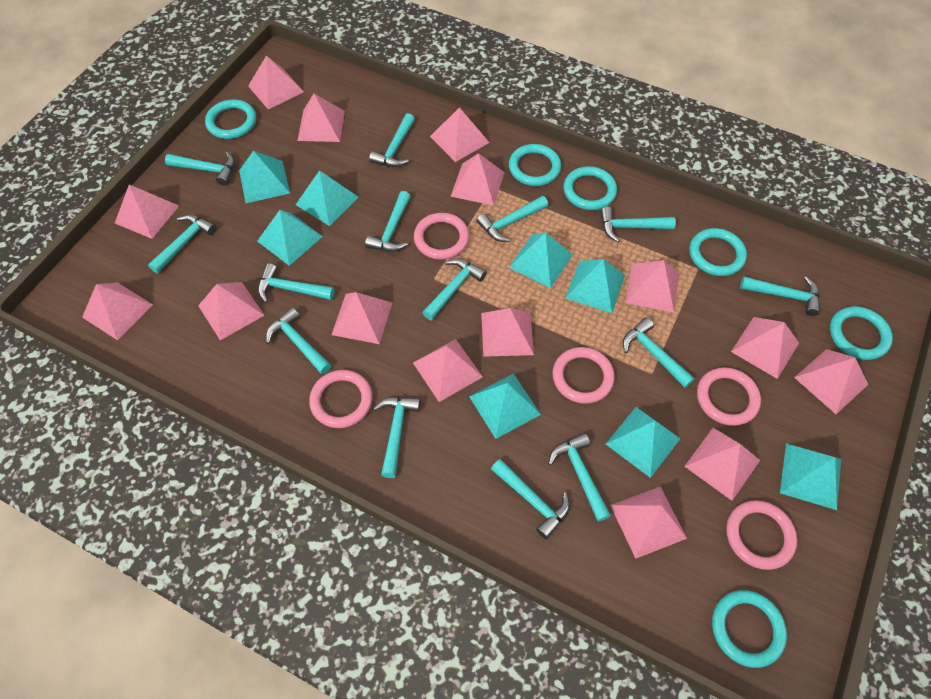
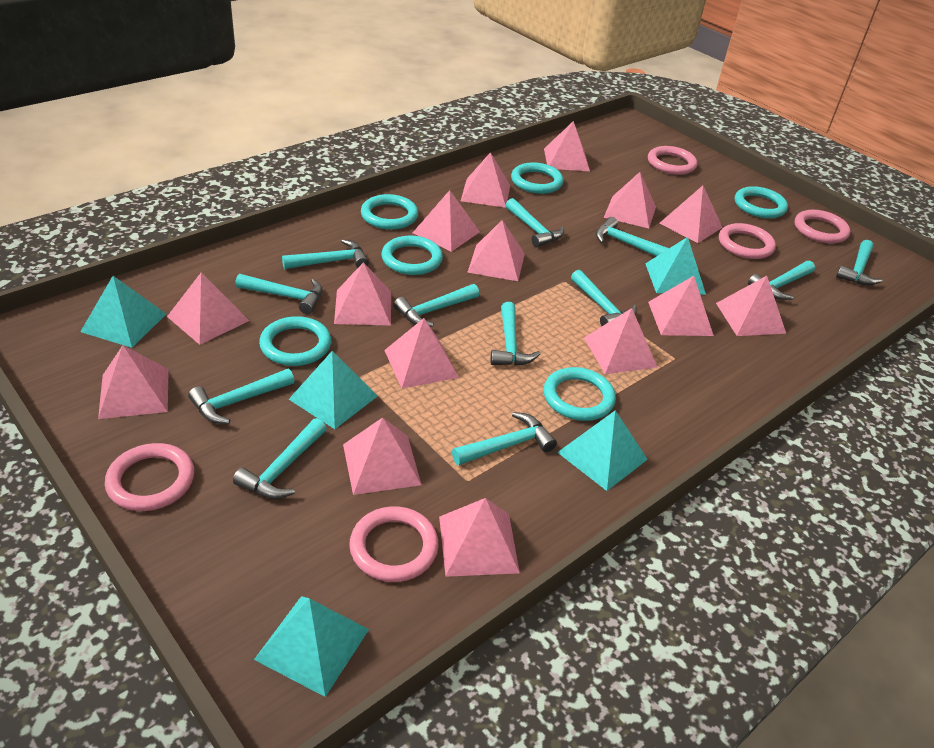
turquoise hammer: 14 -> 12
turquoise pyramid: 8 -> 5

